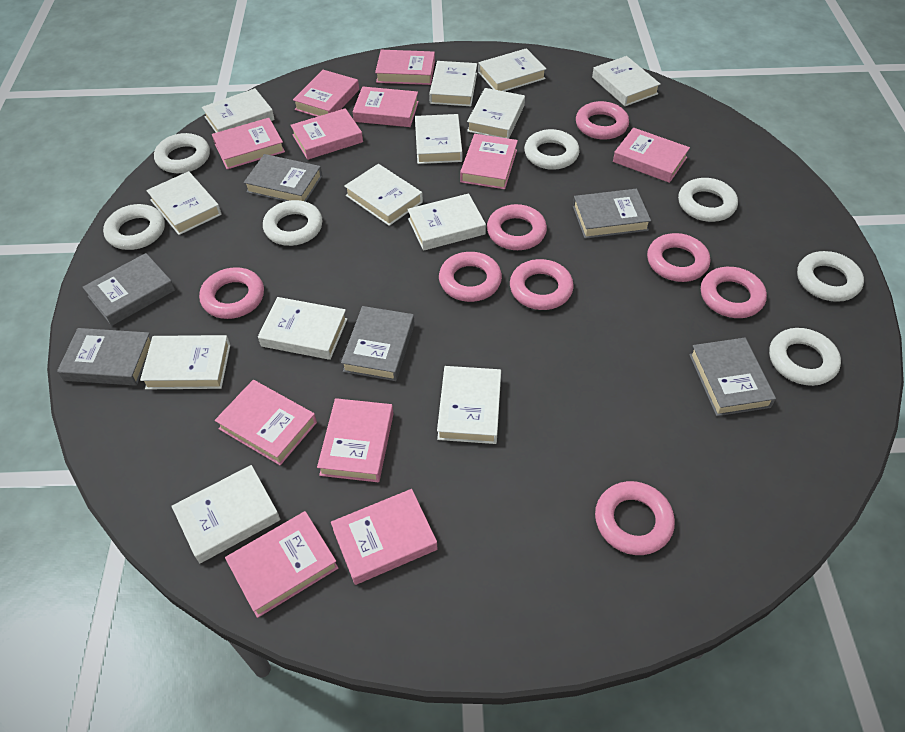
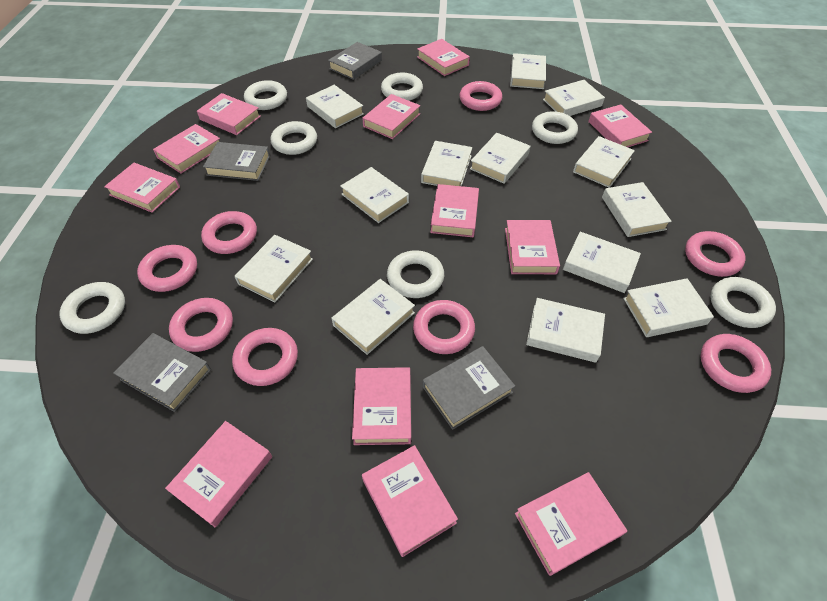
grey book: 6 -> 4
pink book: 11 -> 12

